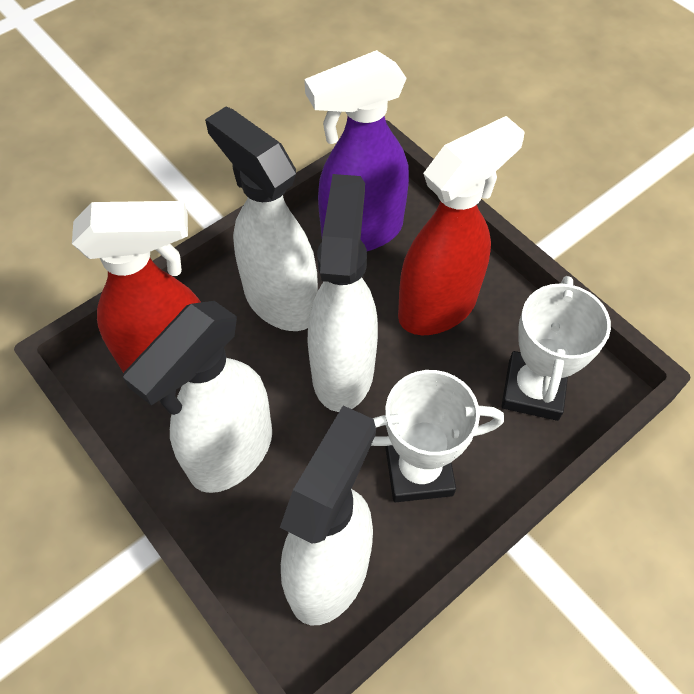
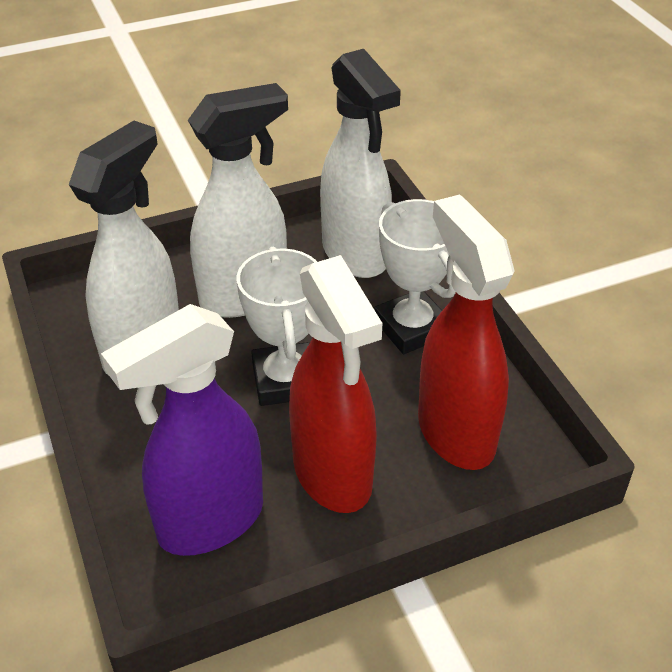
white spray bottle: 4 -> 3

